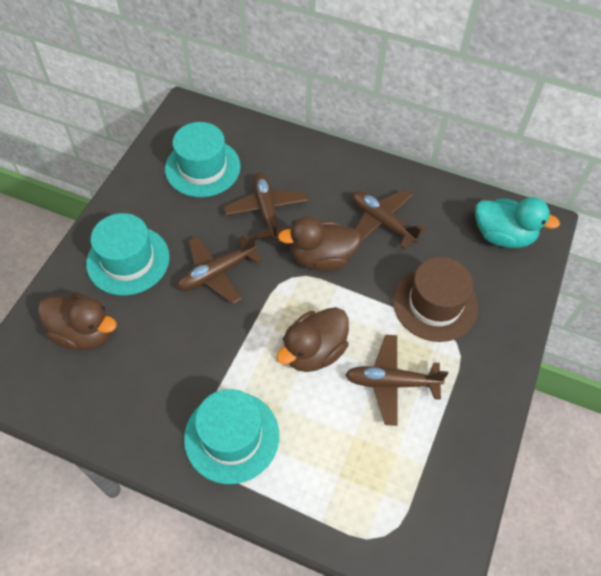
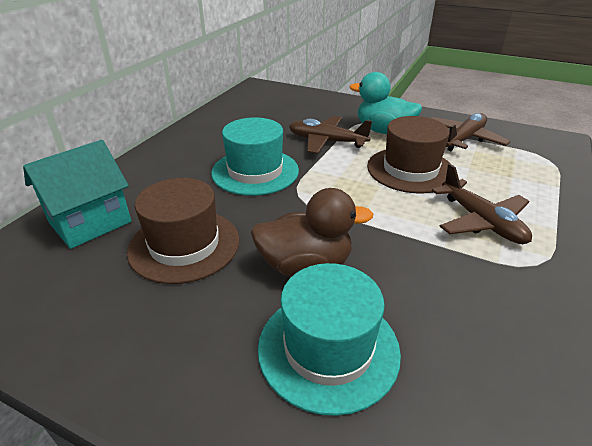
brown duck: 3 -> 1
brown hat: 1 -> 2
brown plane: 4 -> 3
turquoise hat: 3 -> 2
turquoise house: 0 -> 1

